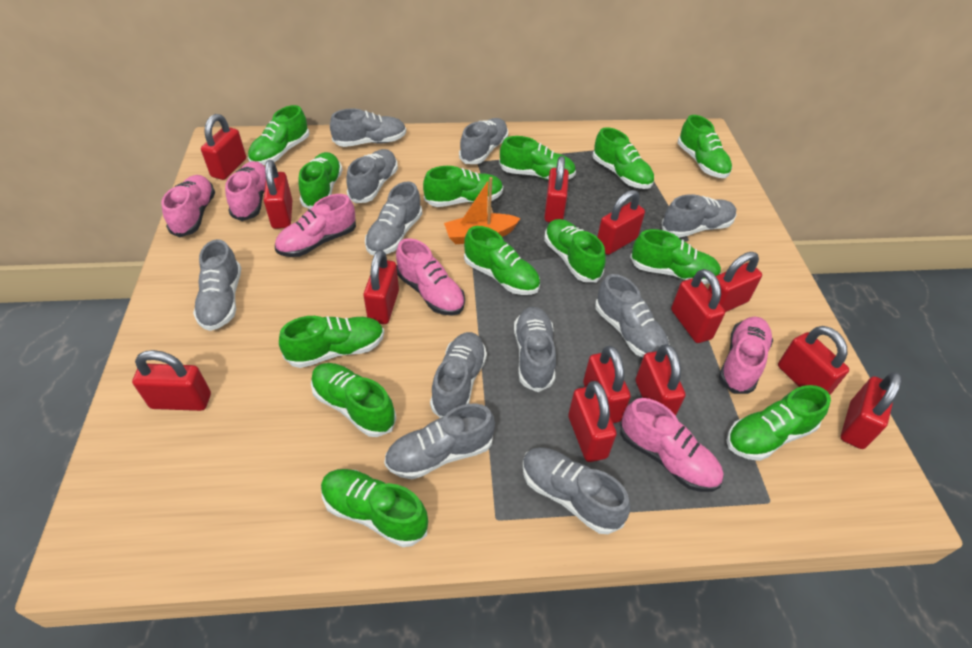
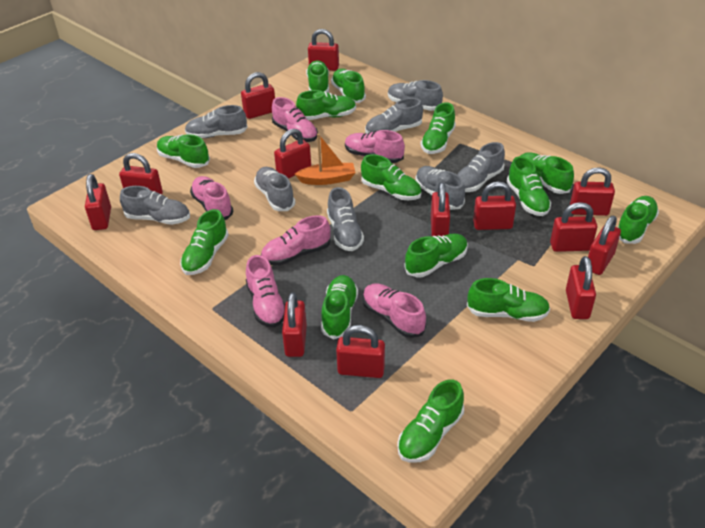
green shoe: 13 -> 14
grey shoe: 11 -> 8

